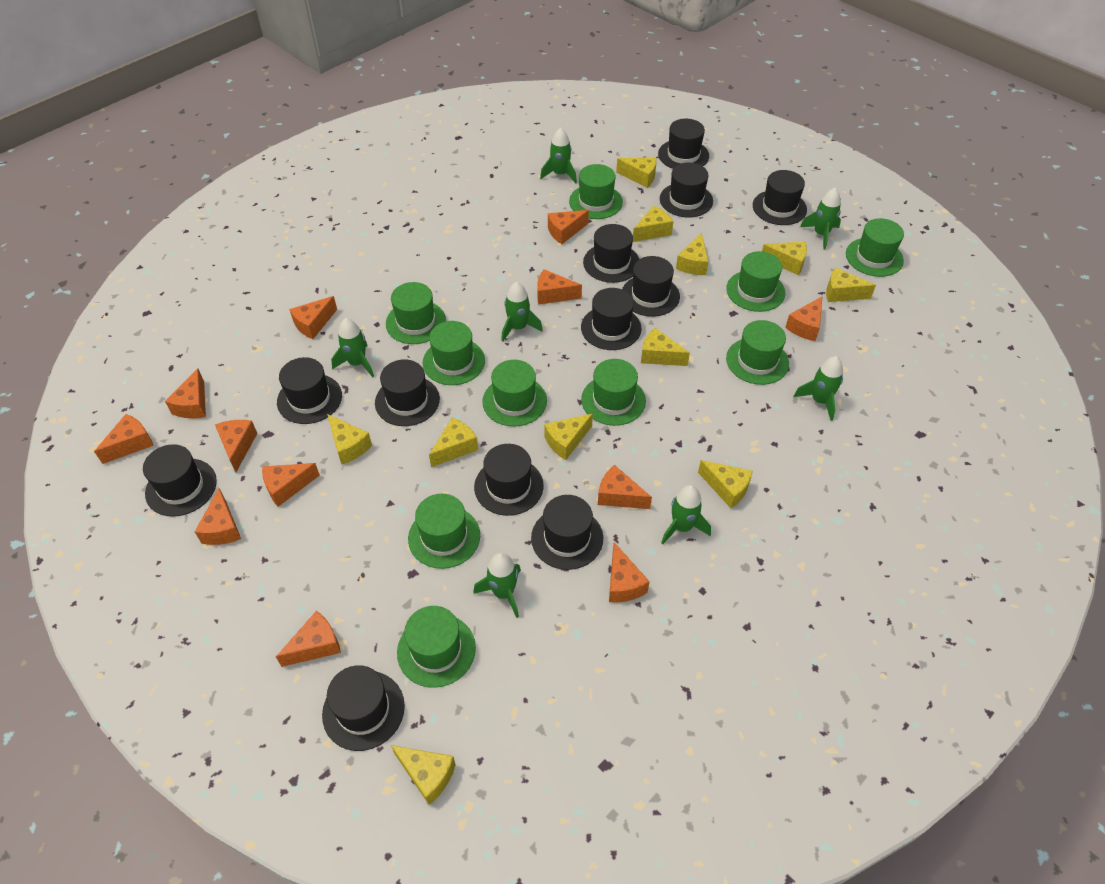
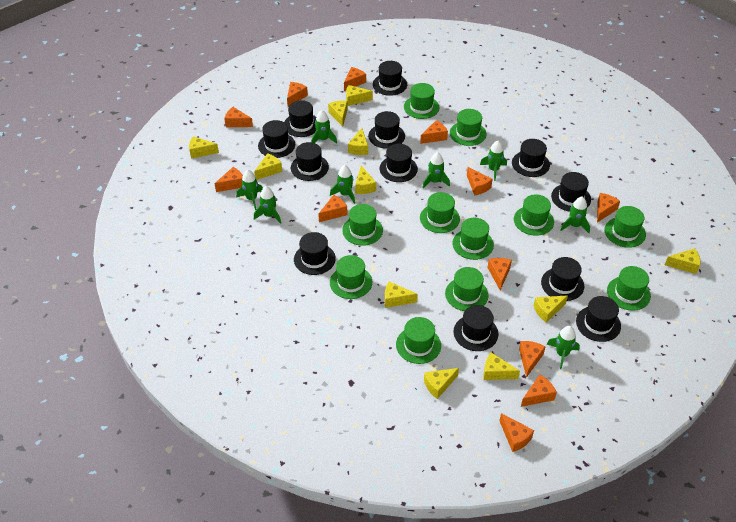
green hat: 10 -> 11
green rocket: 7 -> 8

